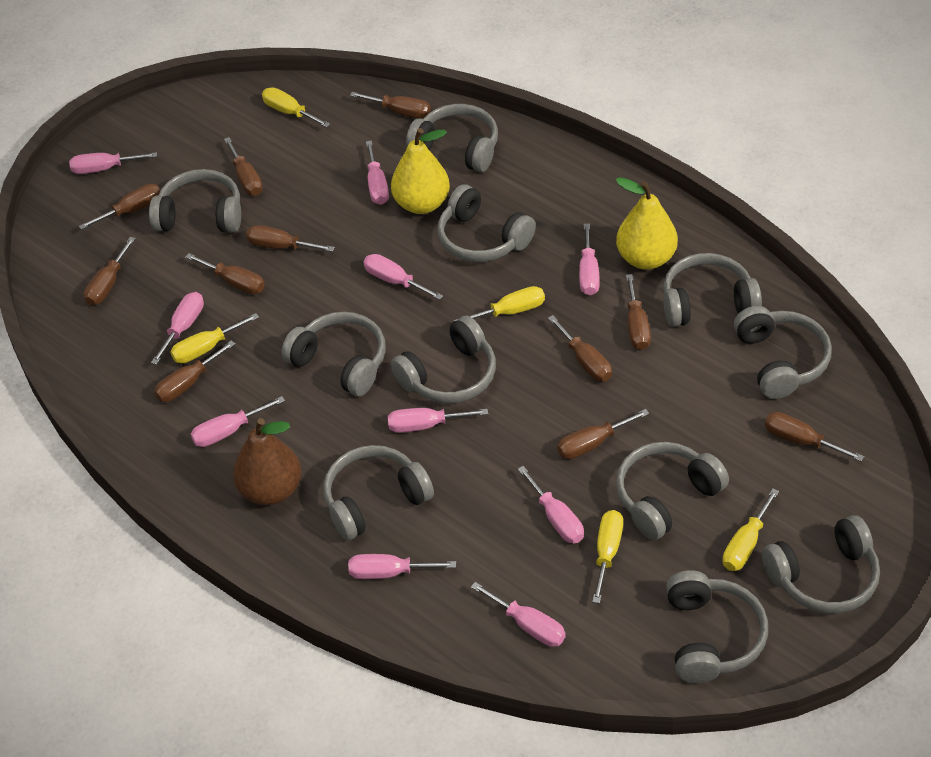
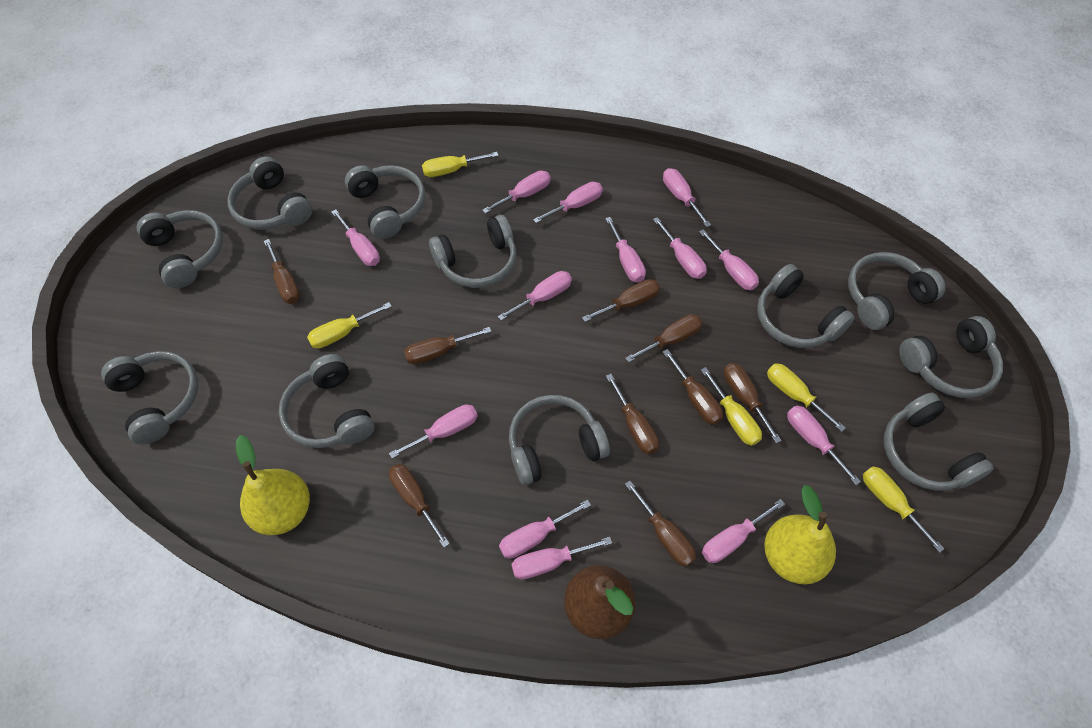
brown screwdriver: 11 -> 9
pink screwdriver: 10 -> 13

